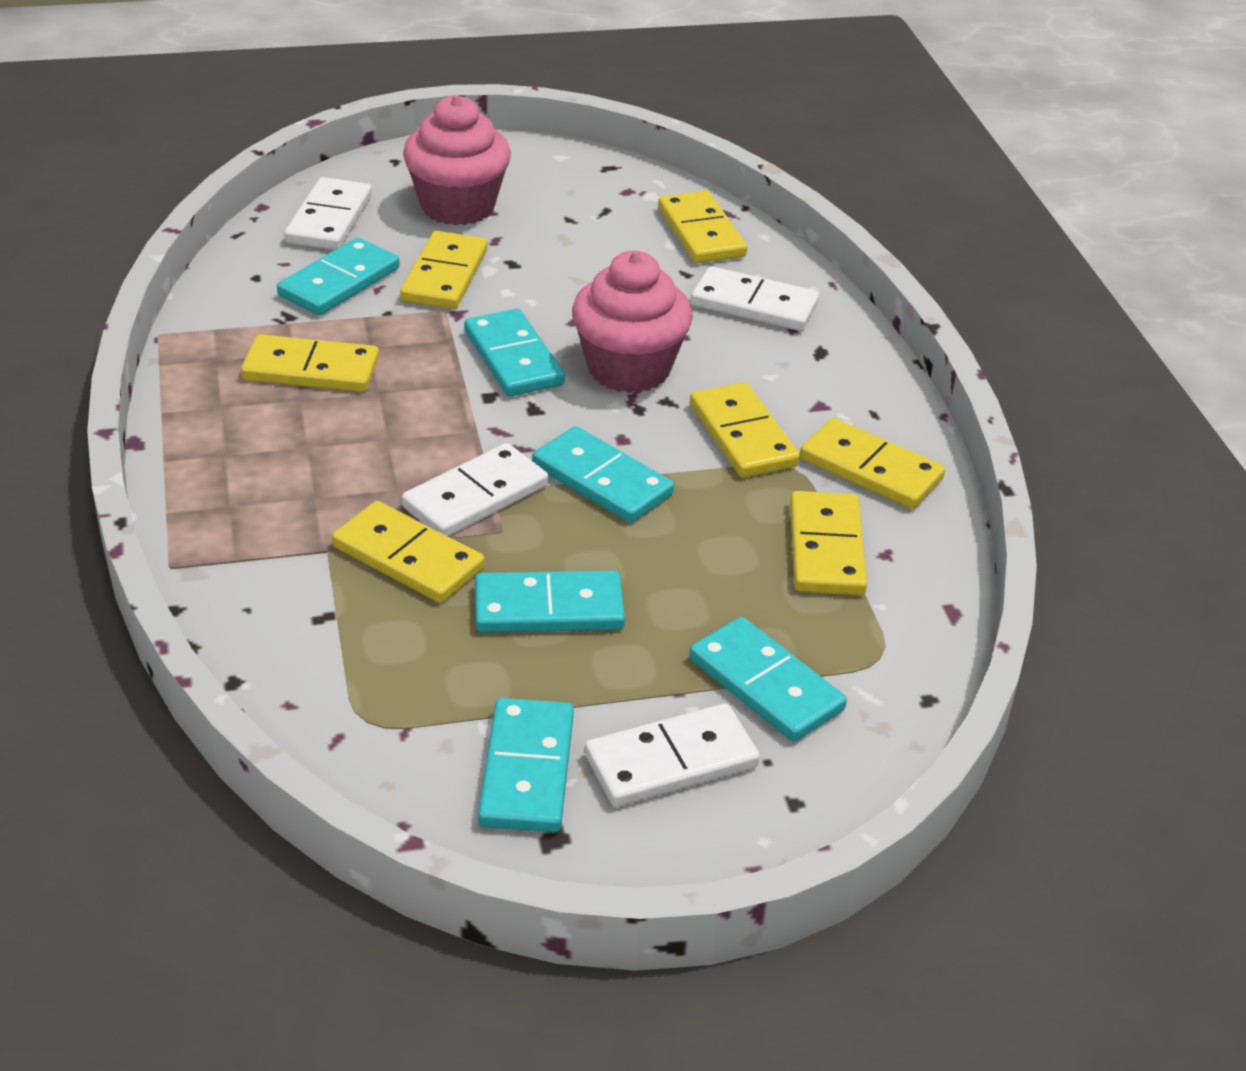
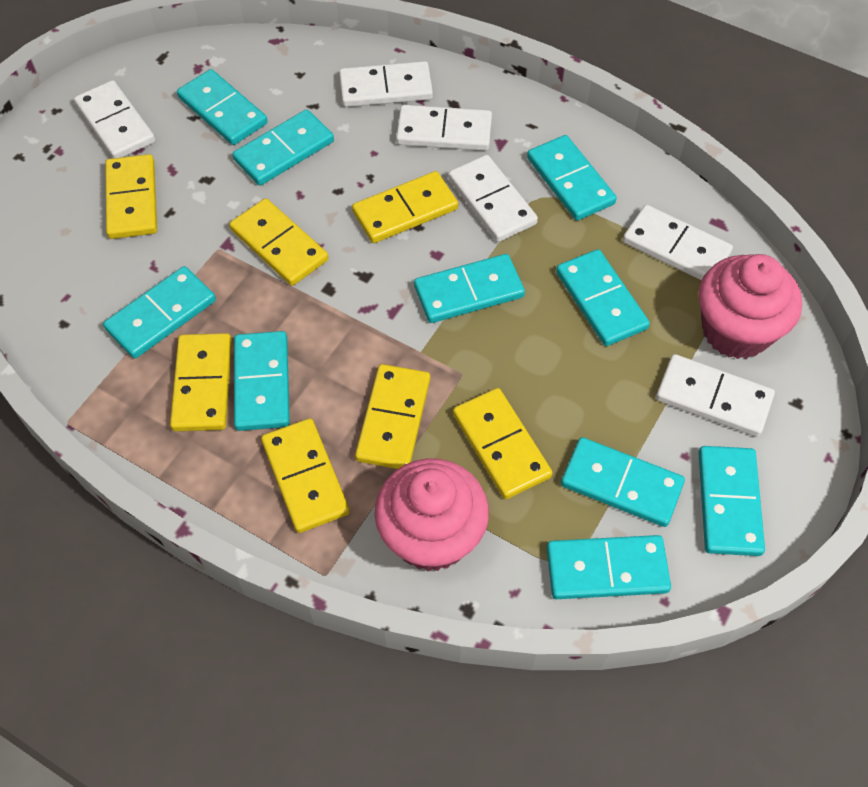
turquoise domino: 6 -> 10
white domino: 4 -> 6

